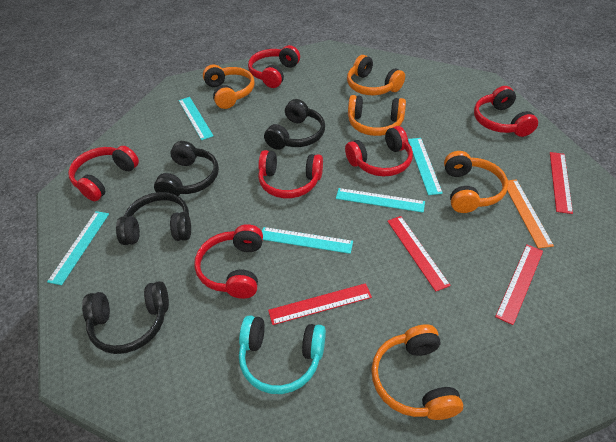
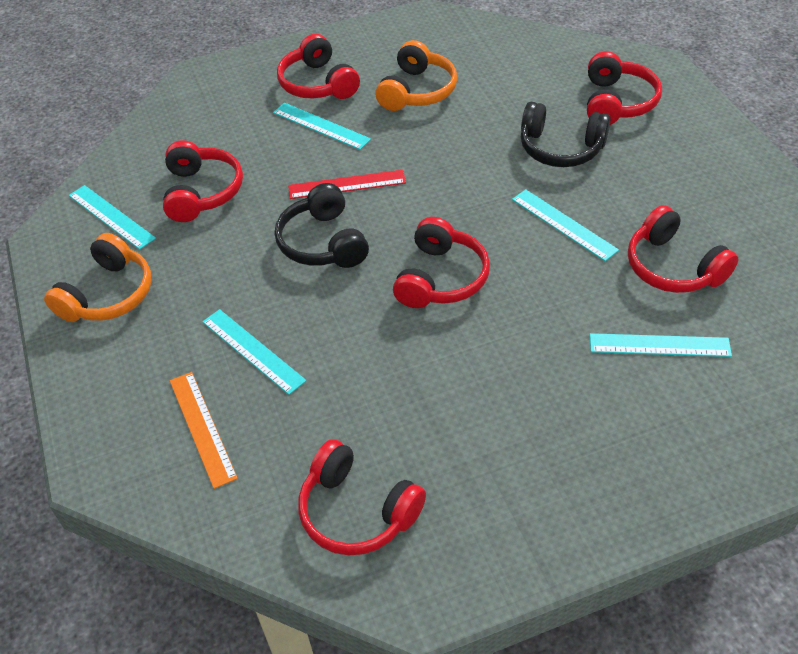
black headphones: 4 -> 2
orange headphones: 5 -> 2
red ruler: 4 -> 1
turquoise headphones: 1 -> 0

